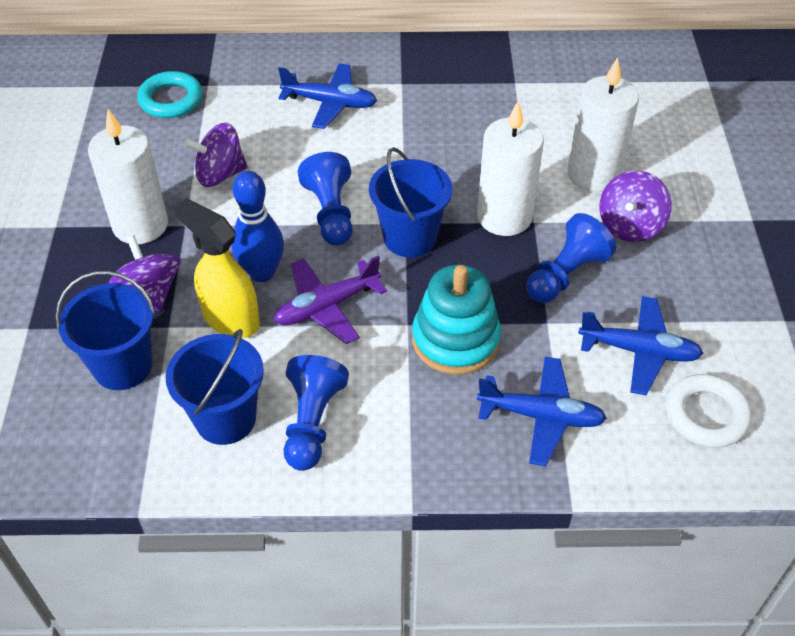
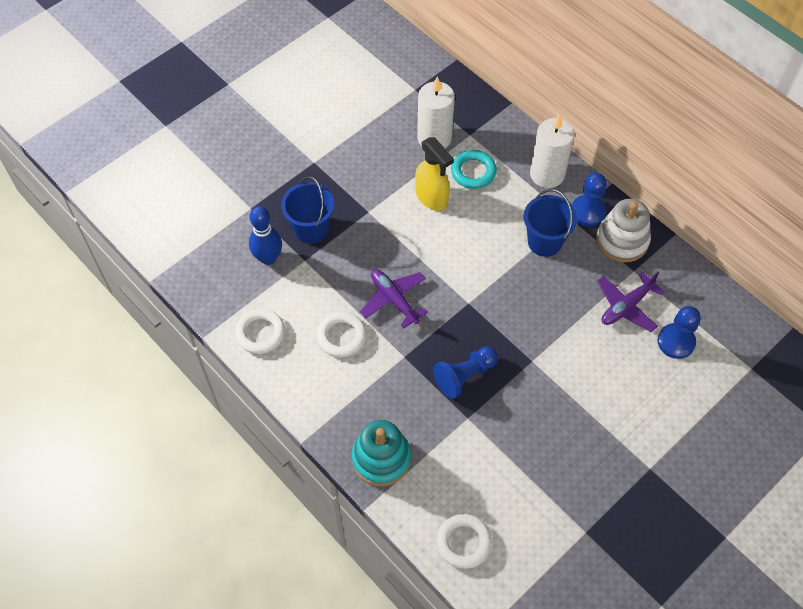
blue bucket: 3 -> 2
blue plane: 3 -> 0
purple plane: 1 -> 2
purple spinning top: 3 -> 0
white candle: 3 -> 2
white ring: 1 -> 3
white stacking toy: 0 -> 1

